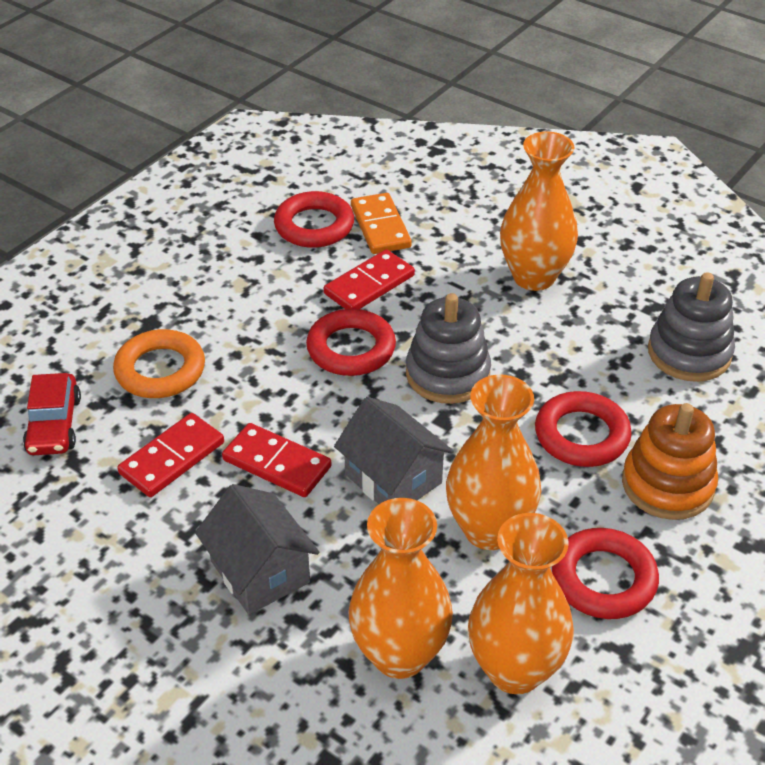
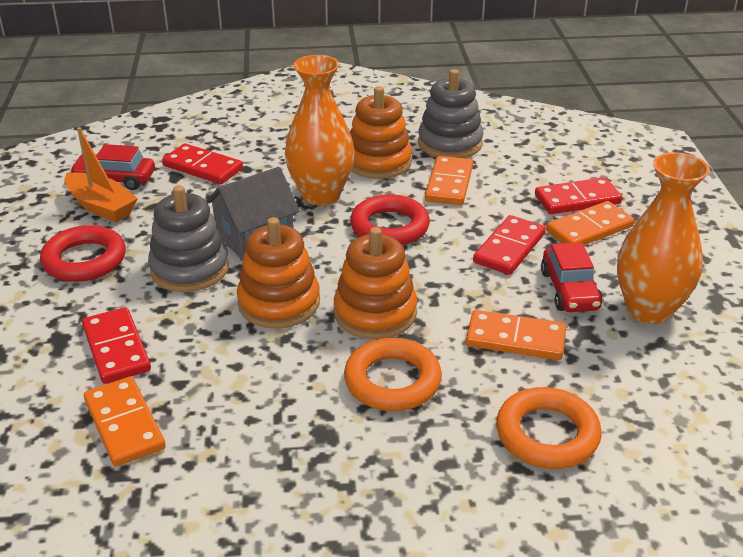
grey house: 2 -> 1
orange boat: 0 -> 1
orange domino: 1 -> 4
orange ring: 1 -> 2
orange stacking toy: 1 -> 3
orange vase: 4 -> 2
red car: 1 -> 2
red domino: 3 -> 4
red ring: 4 -> 2

